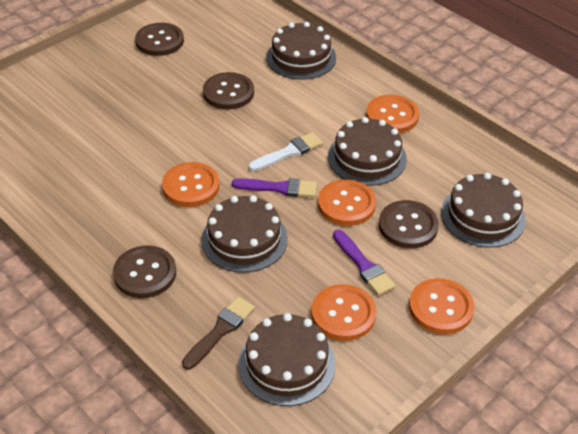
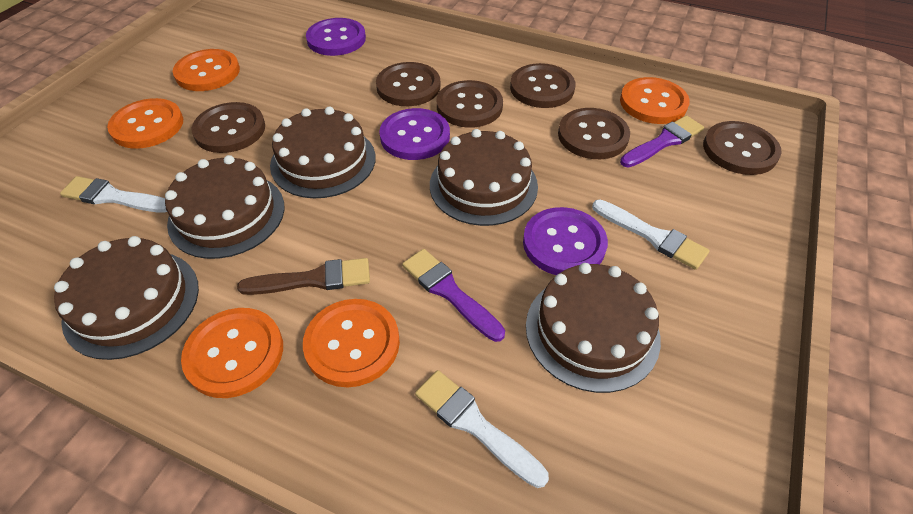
brown button: 4 -> 6
purple button: 0 -> 3
white brush: 1 -> 3

